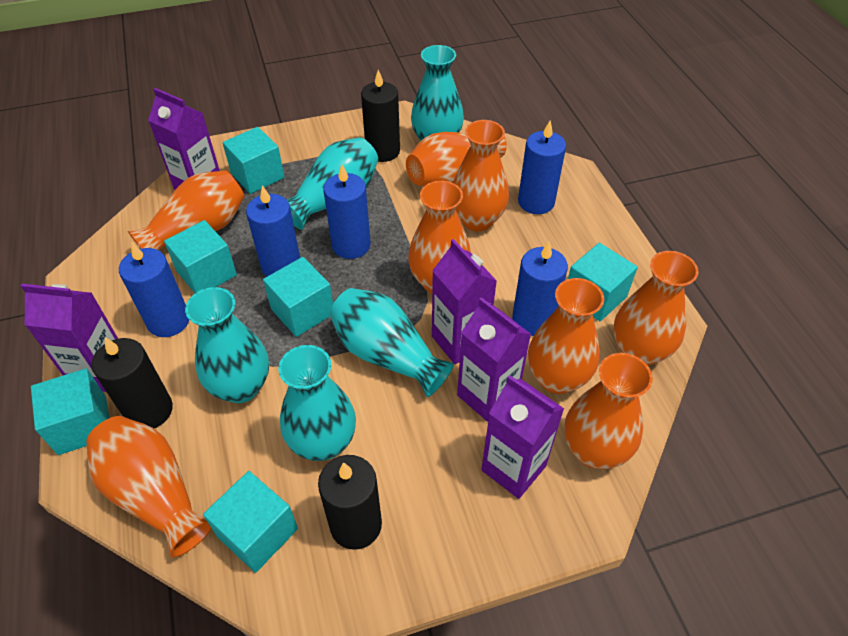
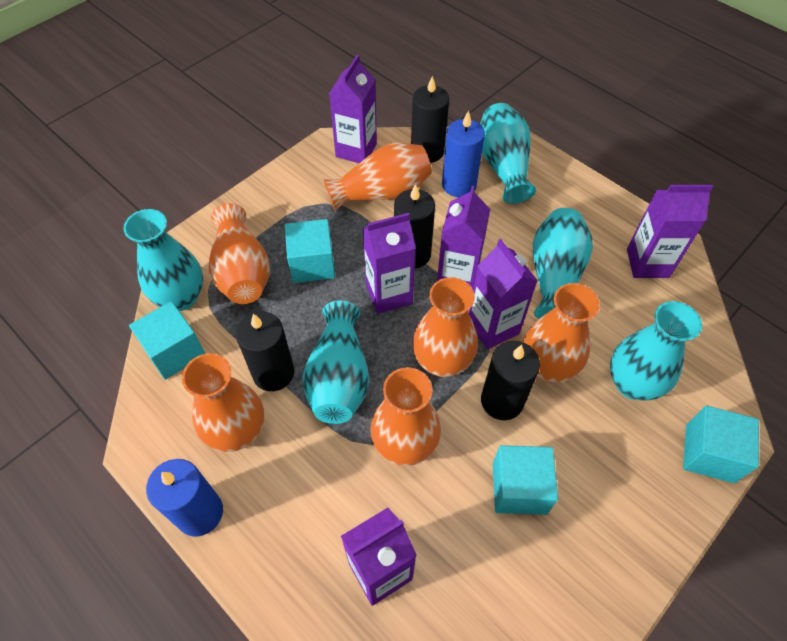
black candle: 3 -> 4
blue candle: 5 -> 2
orange vase: 8 -> 6
purple carton: 5 -> 6
turquoise cube: 6 -> 4

